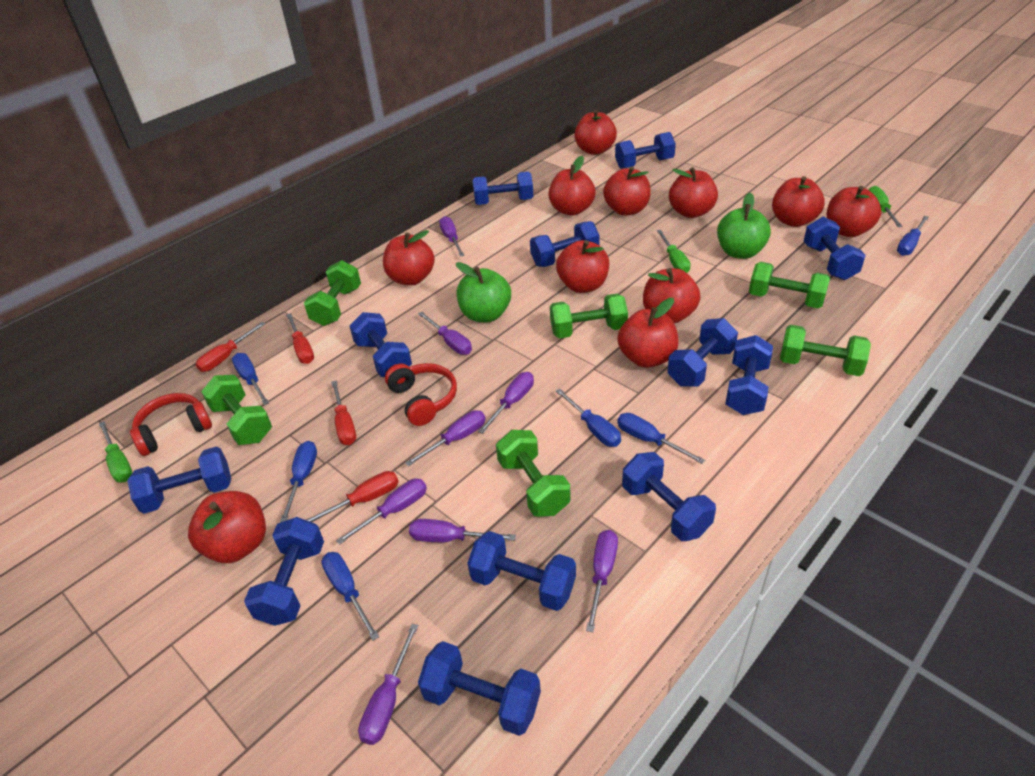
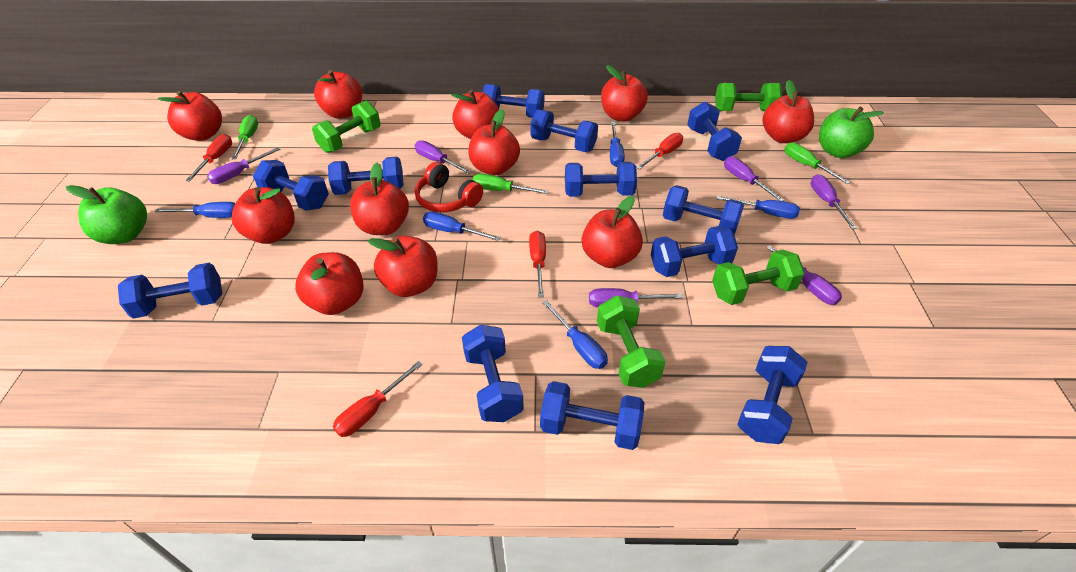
blue screwdriver: 6 -> 5
green dumbbell: 6 -> 4
purple screwdriver: 8 -> 6
red headphones: 2 -> 1

